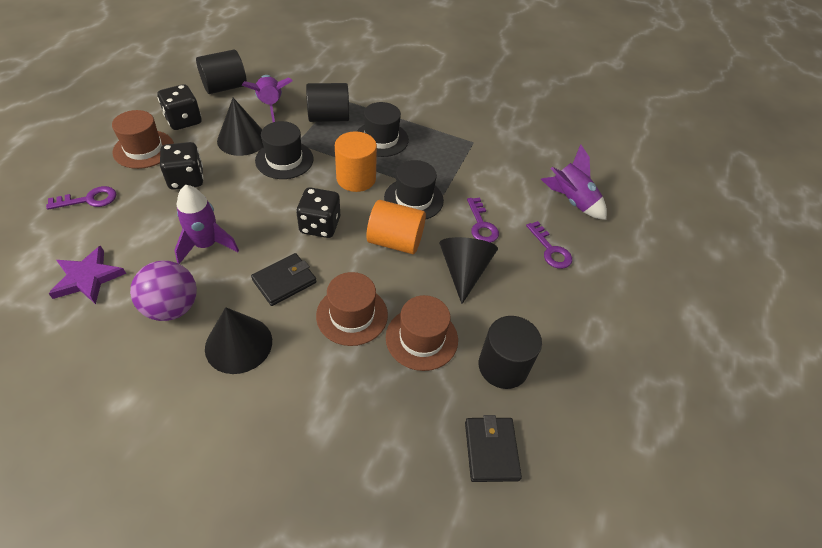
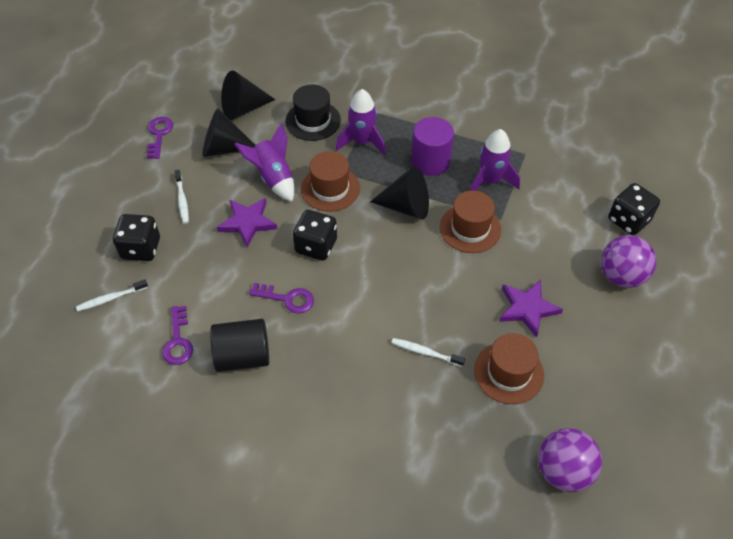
black cylinder: 3 -> 1
black hat: 3 -> 1
black wallet: 2 -> 0
orange cylinder: 2 -> 0
purple ball: 1 -> 2
purple cylinder: 0 -> 1
purple star: 1 -> 2
white toothbrush: 0 -> 3

